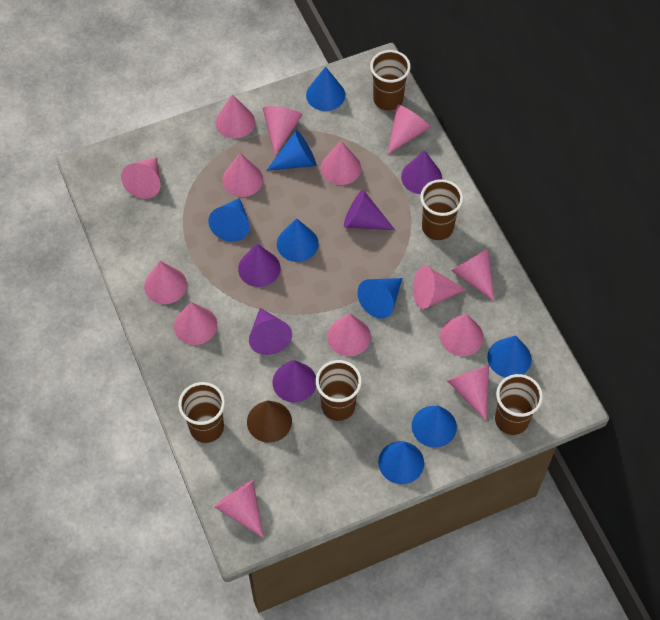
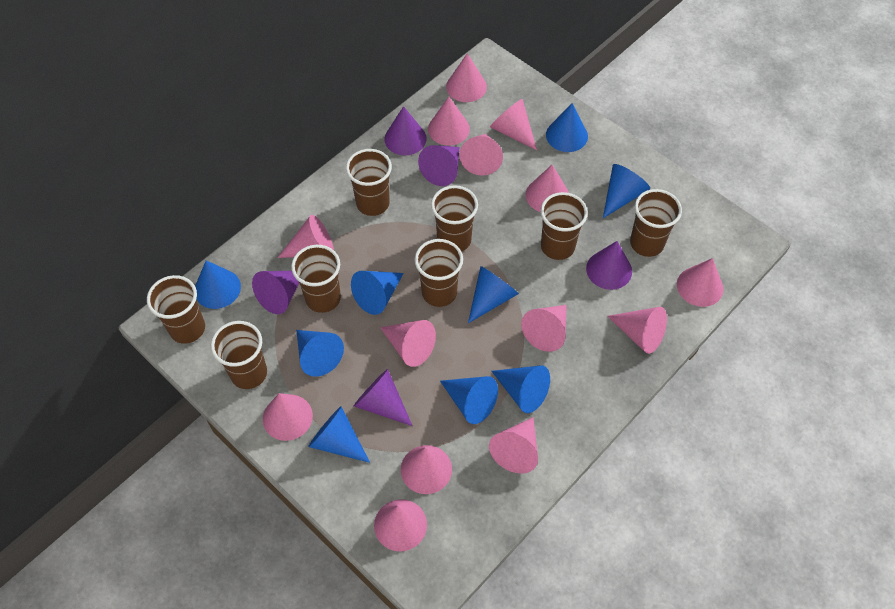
blue cone: 8 -> 9
brown cone: 1 -> 0
brown cup: 5 -> 8

